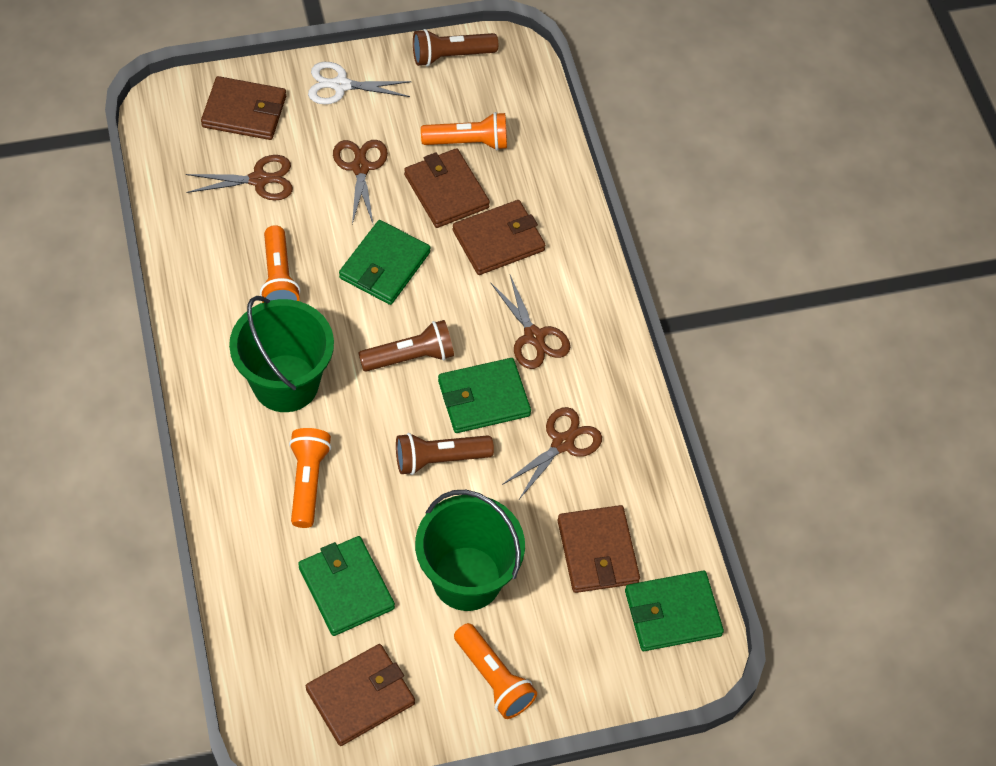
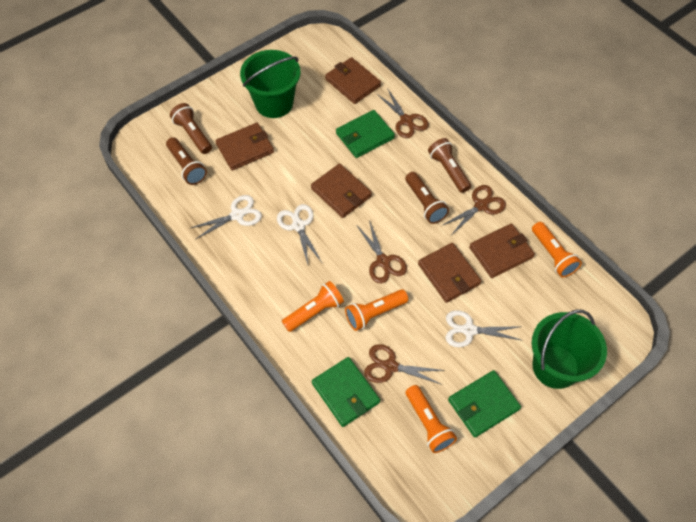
brown flashlight: 3 -> 4
green wallet: 4 -> 3
white scissors: 1 -> 3

